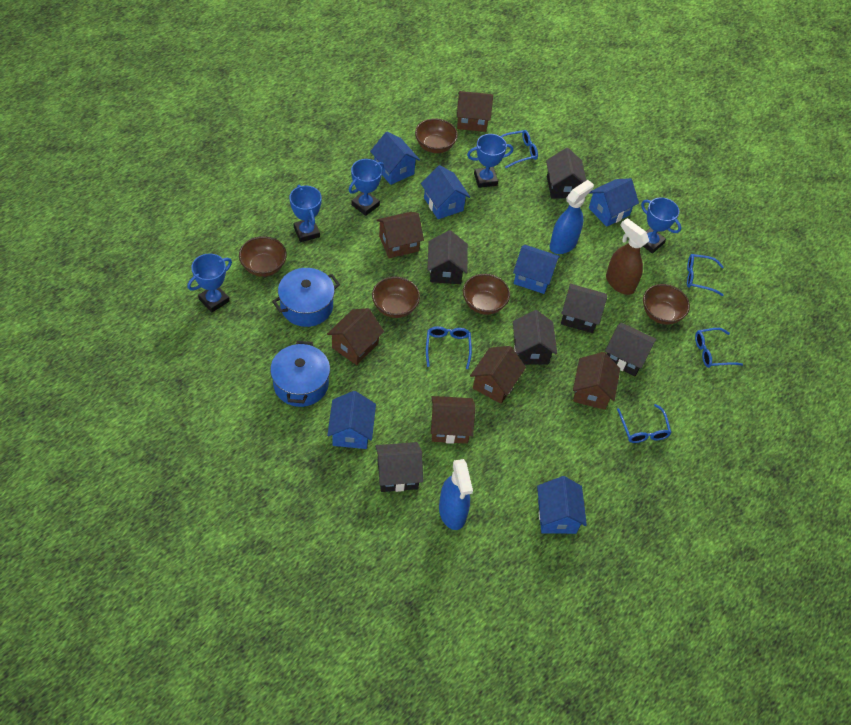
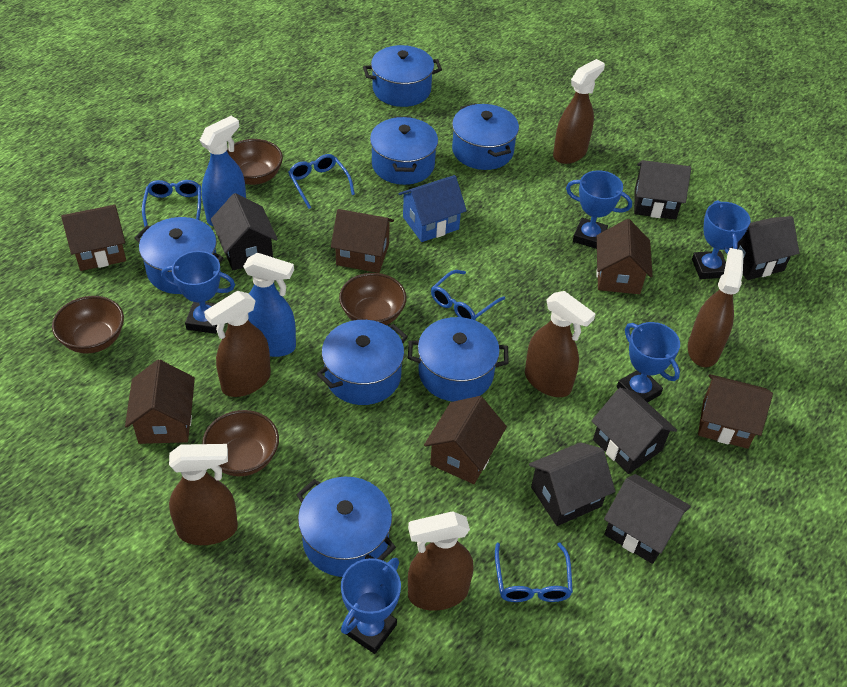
blue glasses: 5 -> 4
blue house: 6 -> 1
blue pot: 2 -> 7
brown bowl: 5 -> 4
brown spray bottle: 1 -> 6

